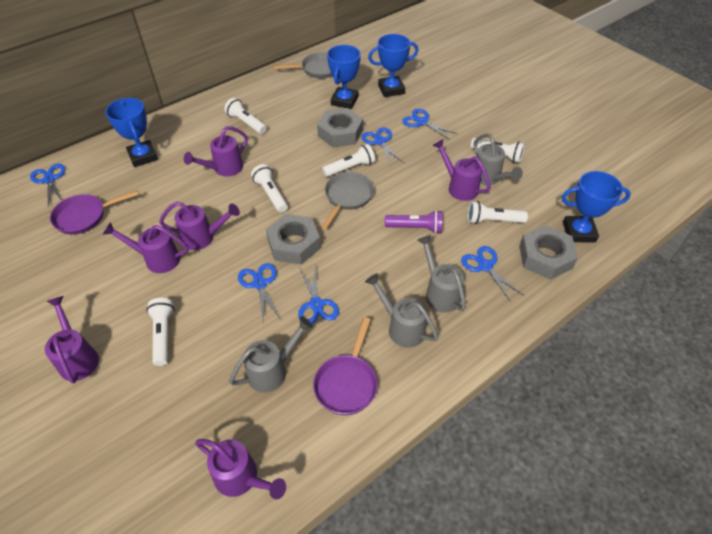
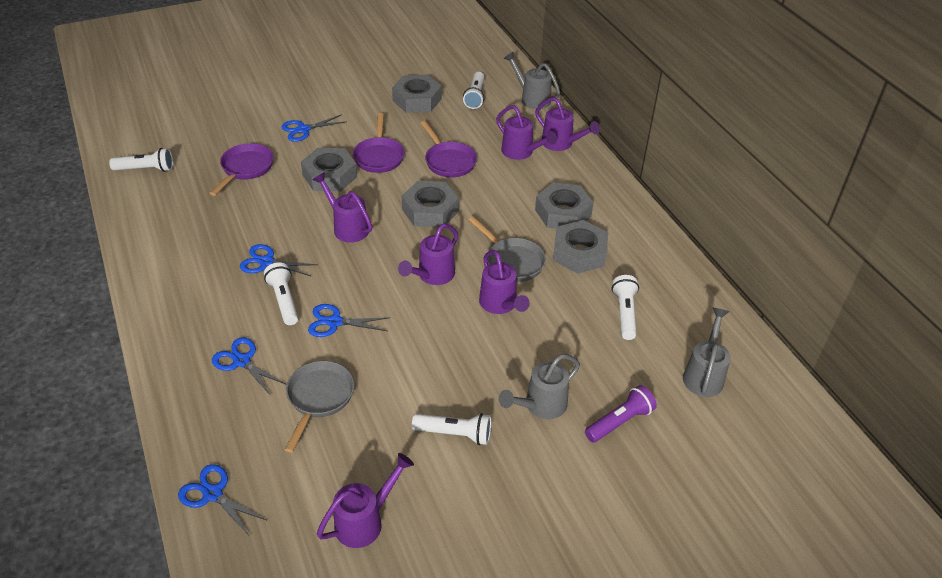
blue scissors: 6 -> 5
blue trophy: 4 -> 0
grey nut: 3 -> 5
grey watering can: 4 -> 3
purple pan: 2 -> 3
white flashlight: 6 -> 5

